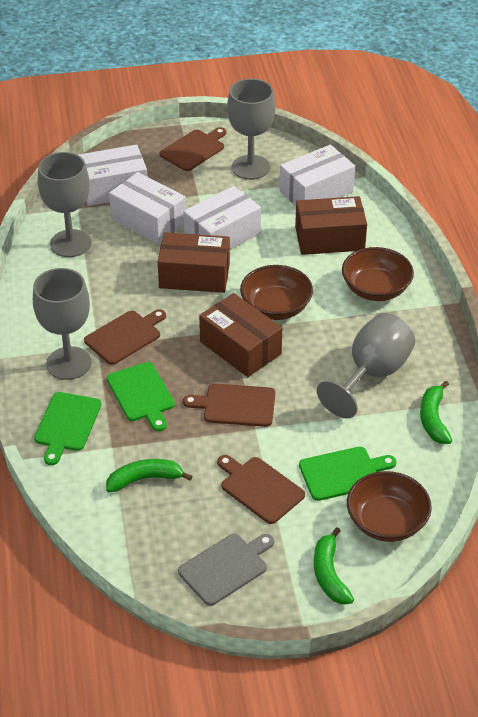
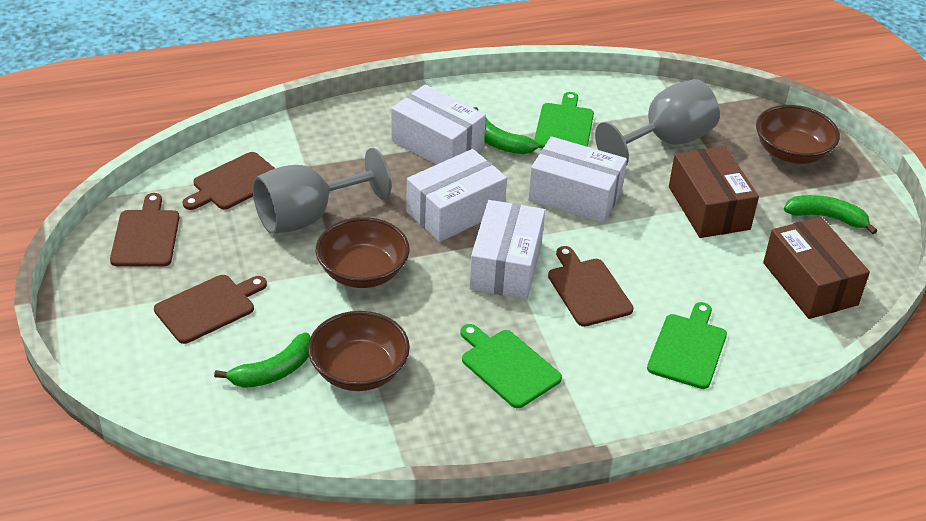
brown box: 3 -> 2
grey cutting board: 1 -> 0
grey goblet: 4 -> 2

